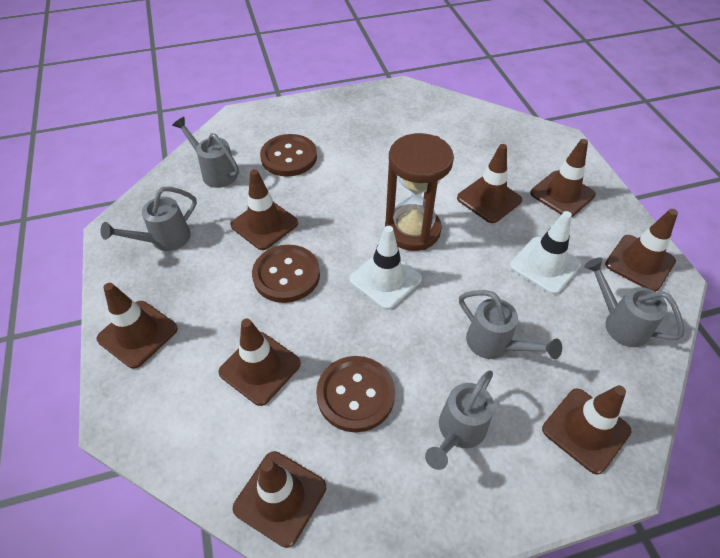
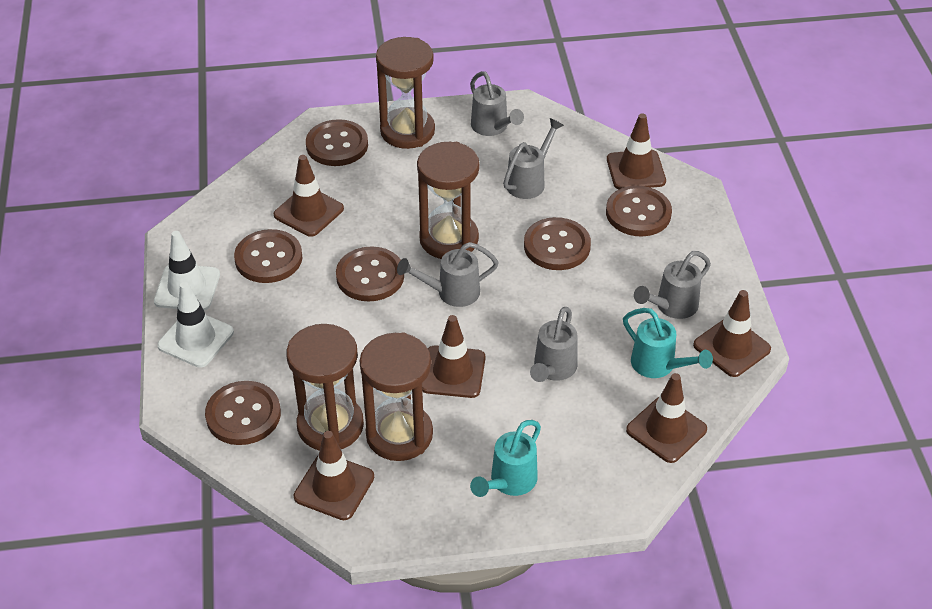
brown button: 3 -> 6
brown hourglass: 1 -> 4
brown traffic cone: 8 -> 6
turquoise watering can: 0 -> 2

